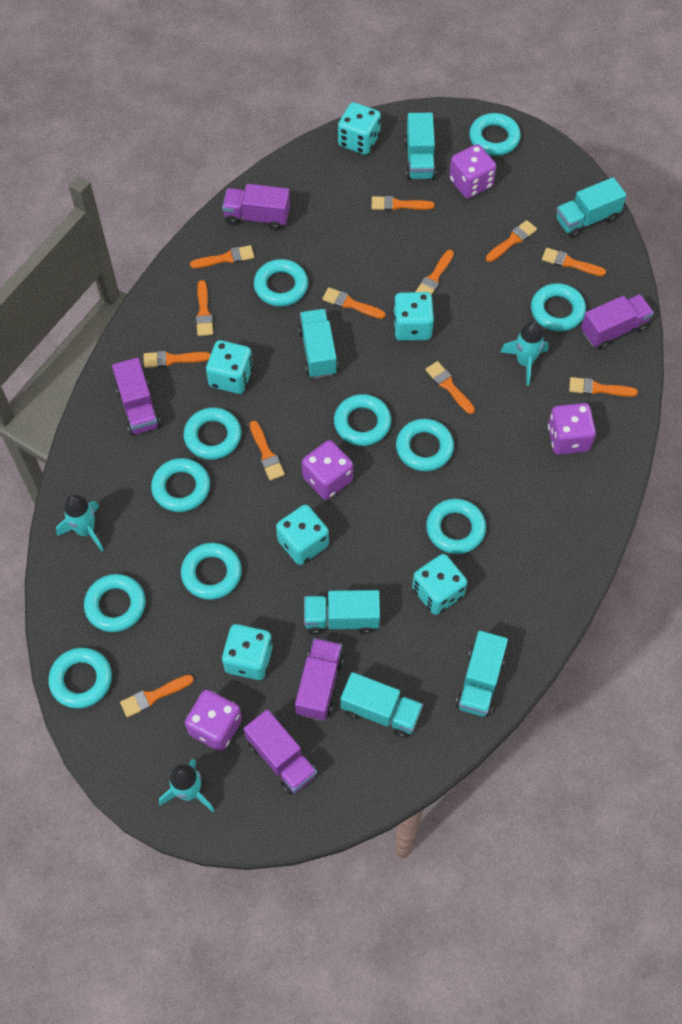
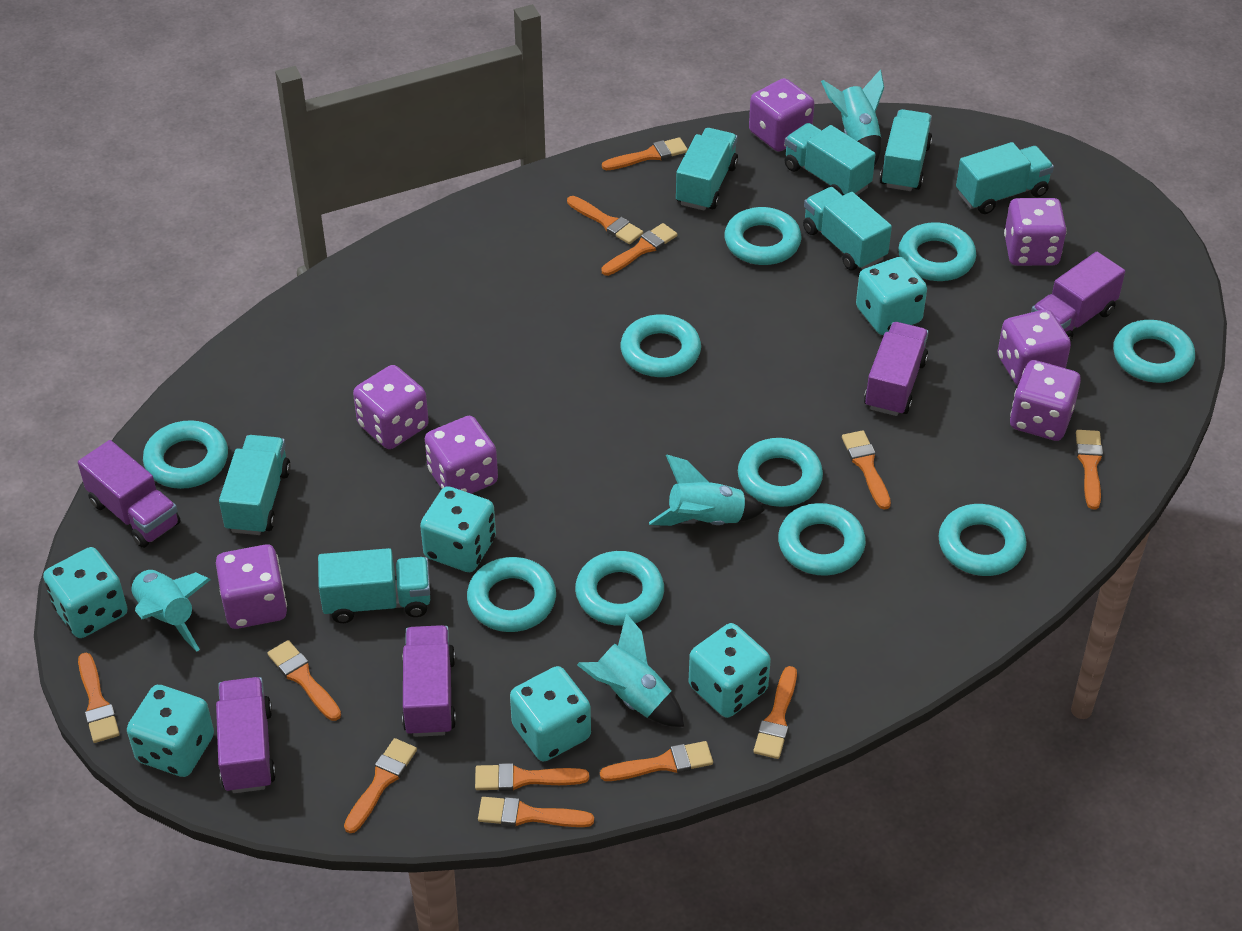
purple dice: 4 -> 7
turquoise ring: 11 -> 10
turquoise rocket: 3 -> 4
turquoise truck: 6 -> 7

